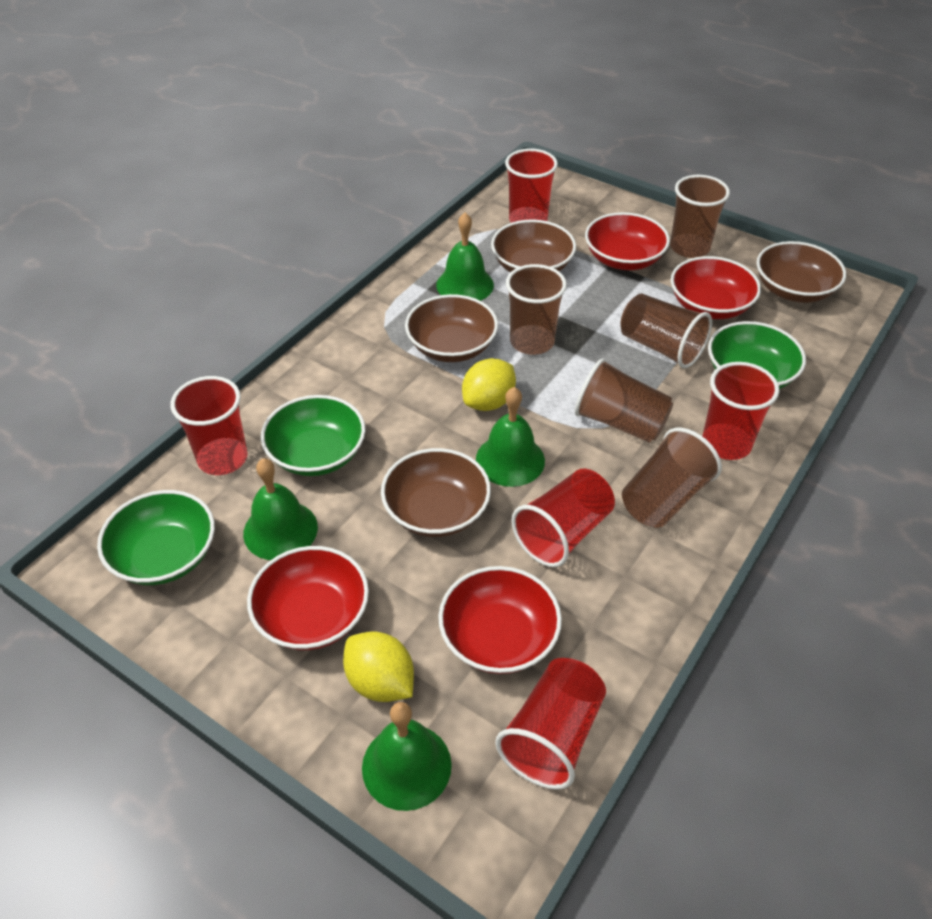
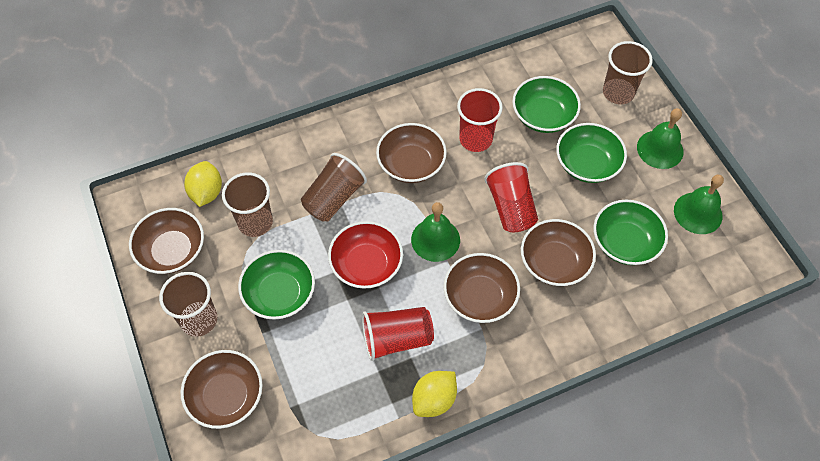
brown bowl: 4 -> 5
brown cup: 5 -> 4
green bell: 4 -> 3
green bowl: 3 -> 4
red bowl: 4 -> 1
red cup: 5 -> 3

